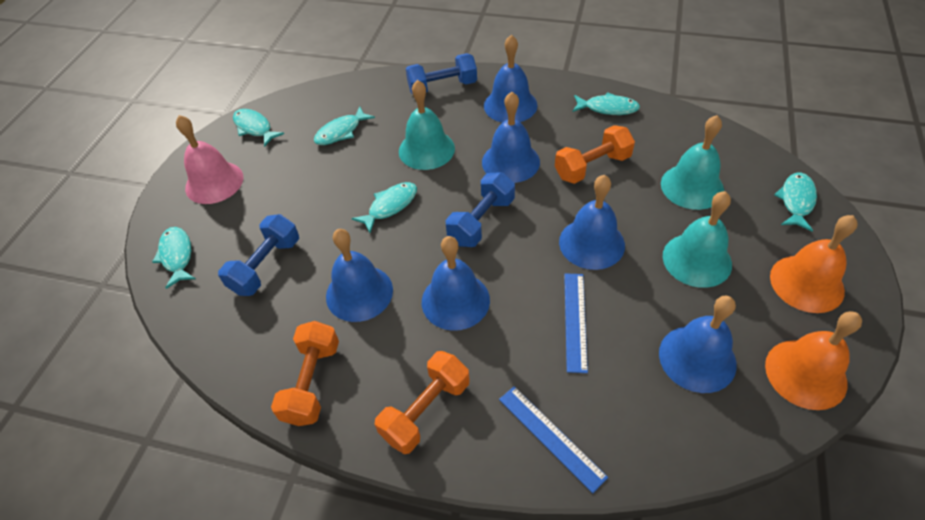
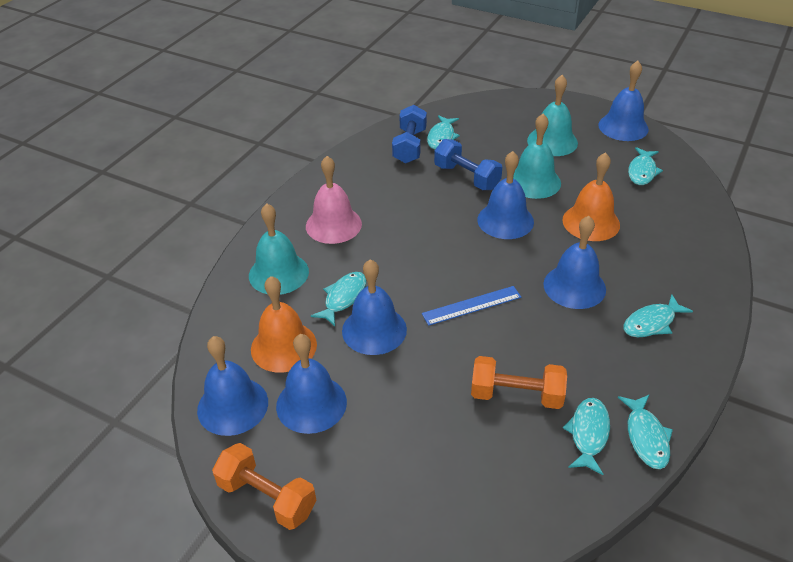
blue dumbbell: 3 -> 2
blue ruler: 2 -> 1
orange dumbbell: 3 -> 2

